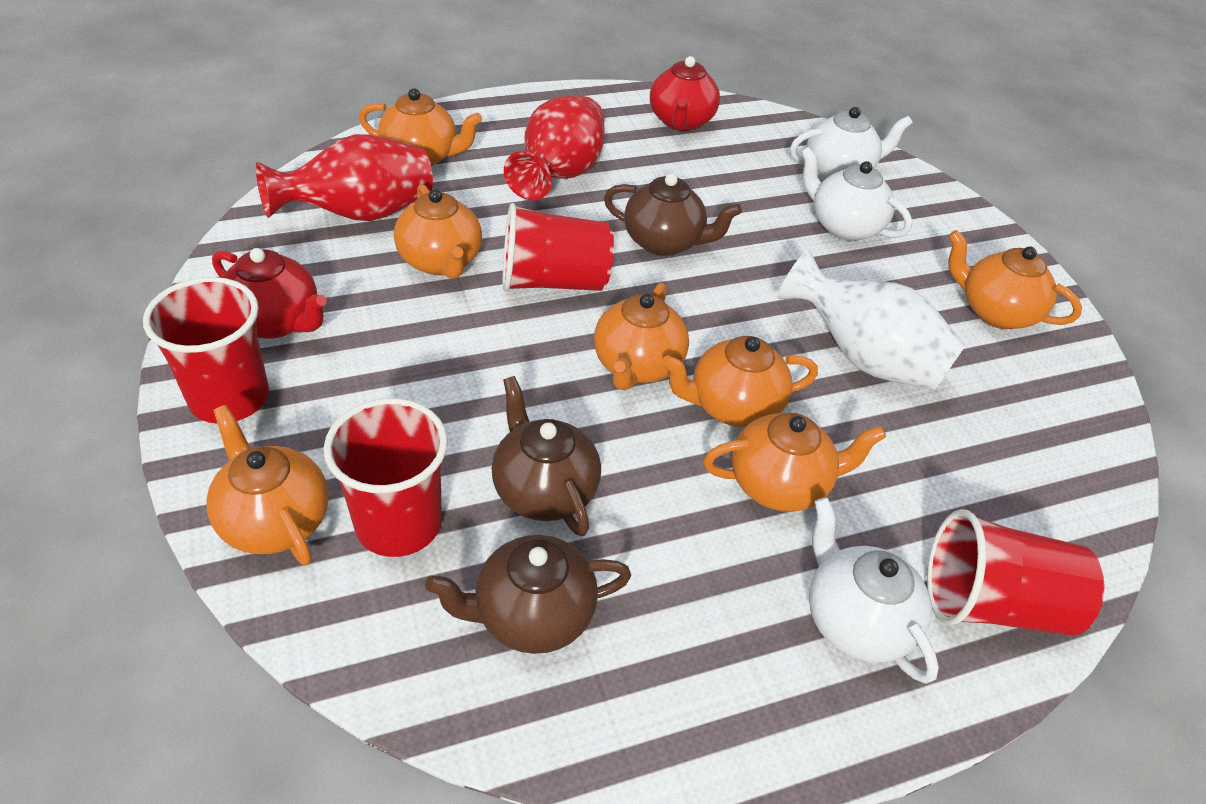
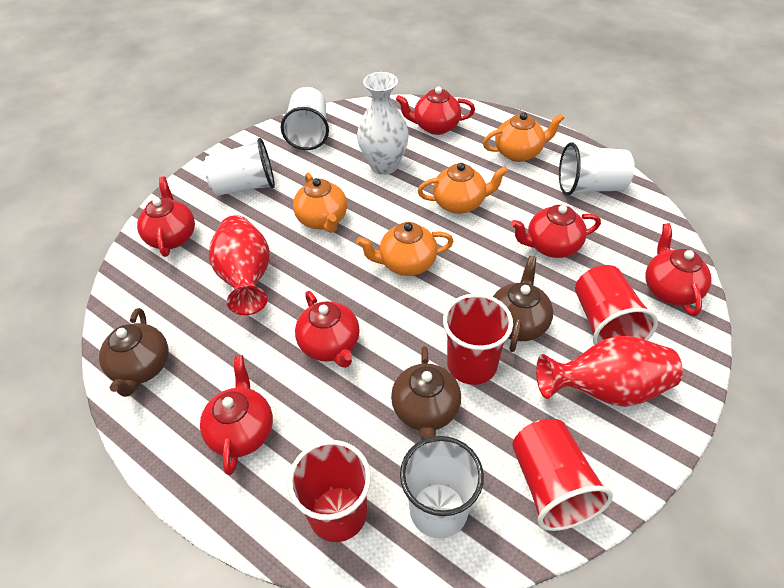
orange teapot: 7 -> 4
red teapot: 2 -> 6
white cup: 0 -> 4
white teapot: 3 -> 0

